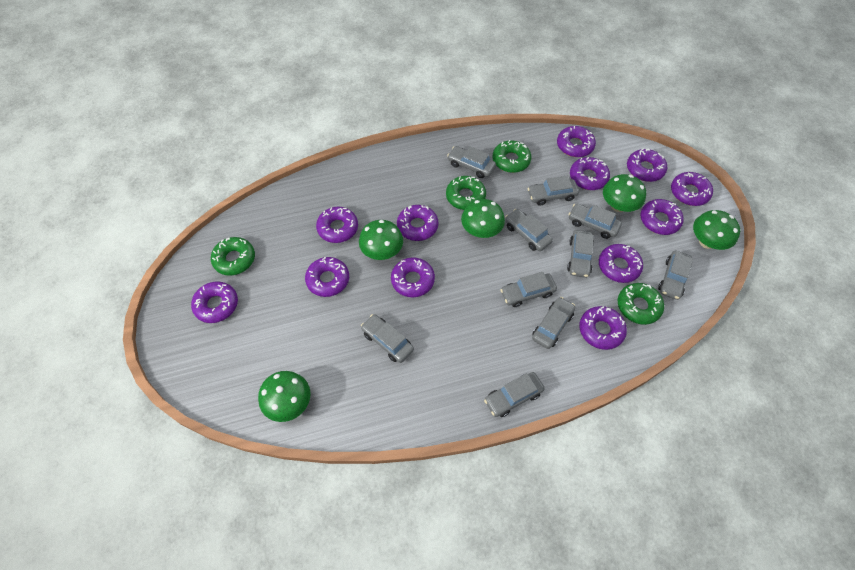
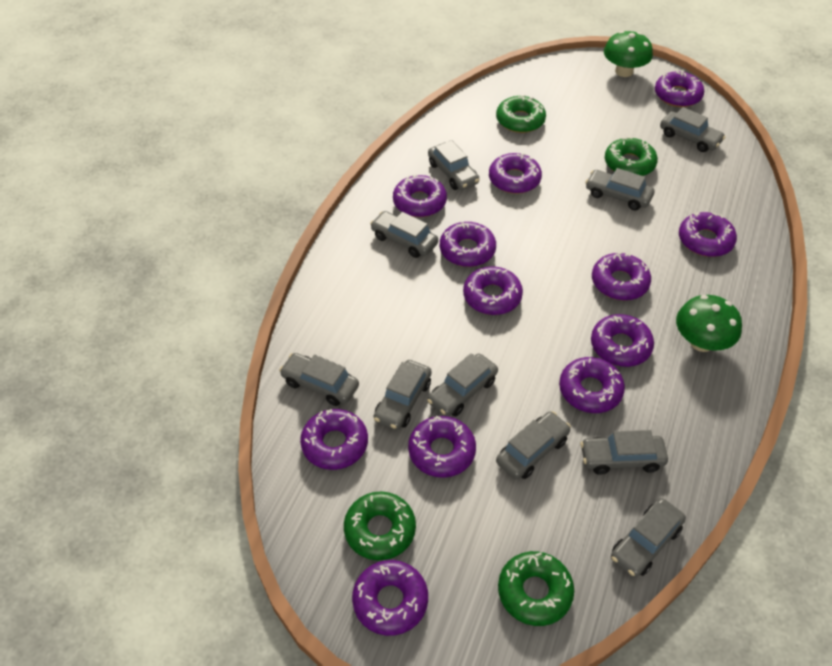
green mushroom: 5 -> 2

